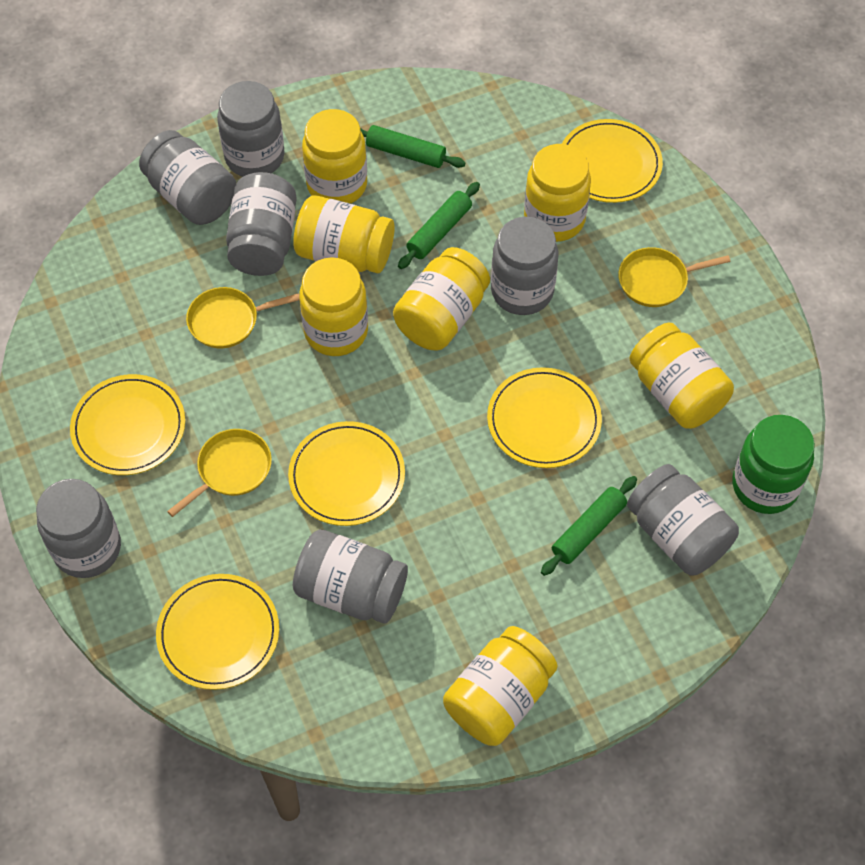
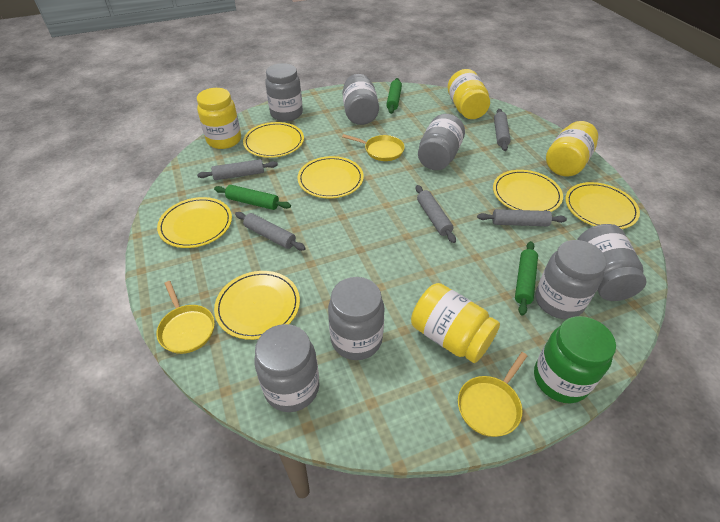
grey rolling pin: 0 -> 5
yellow jar: 7 -> 4
yellow plate: 5 -> 6

